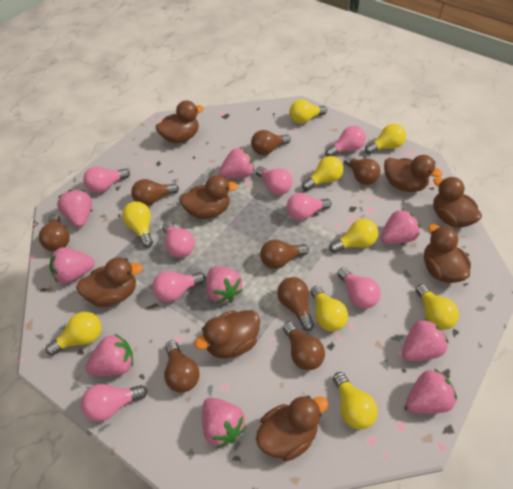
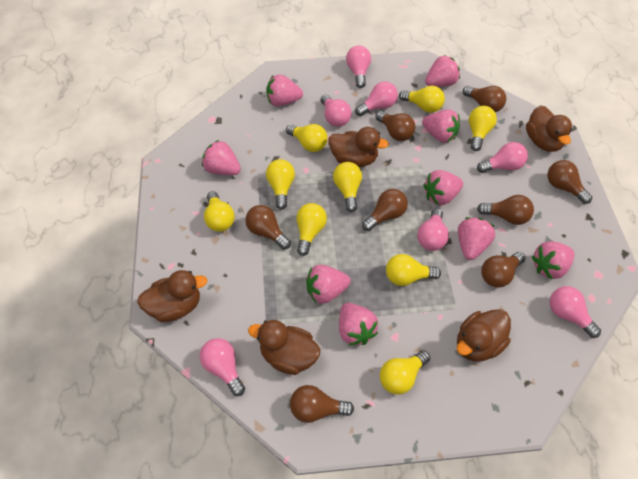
brown duck: 8 -> 5
pink light bulb: 8 -> 7

